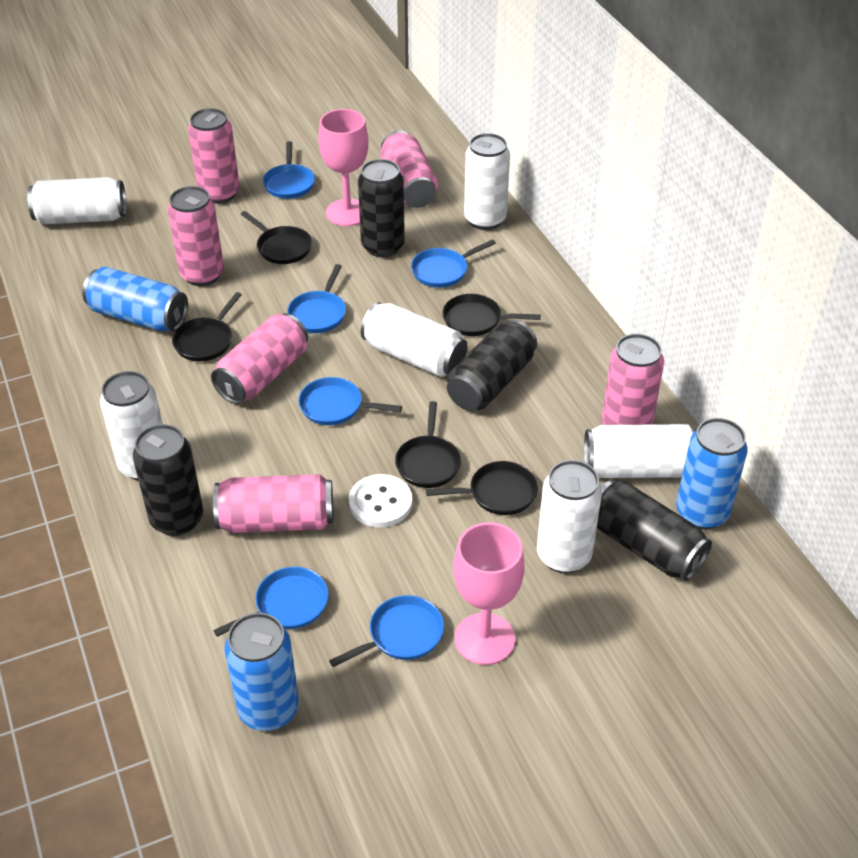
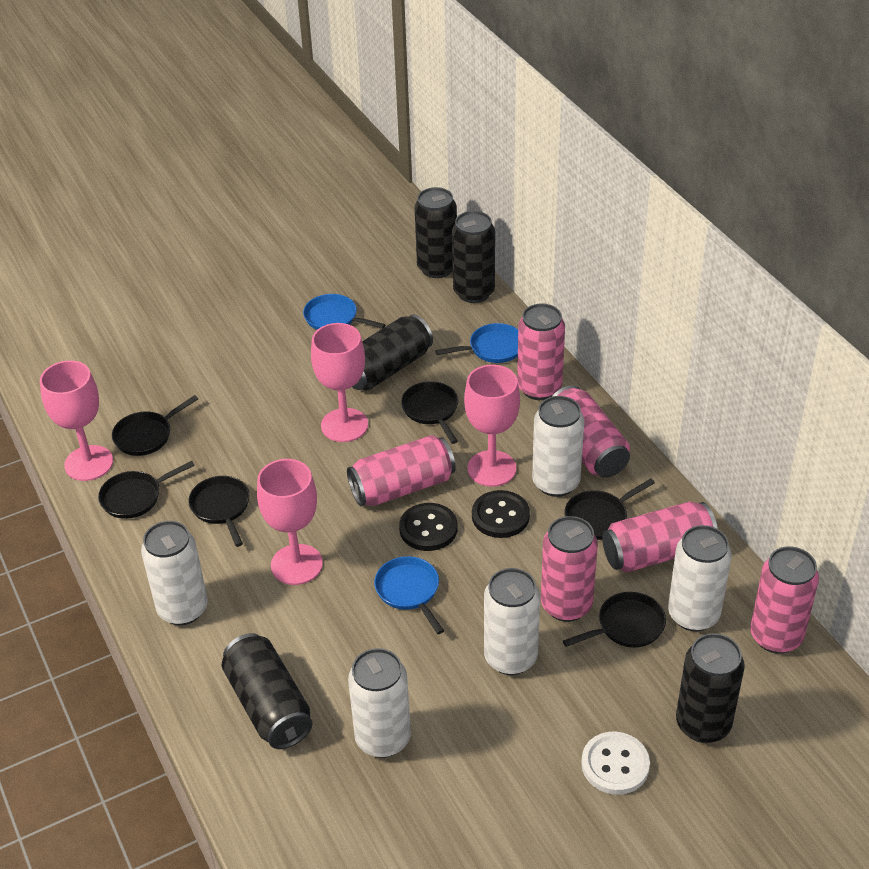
black button: 0 -> 2
black can: 4 -> 5
black pan: 5 -> 6
blue can: 3 -> 0
blue pan: 6 -> 3
pink goblet: 2 -> 4
white can: 6 -> 5

